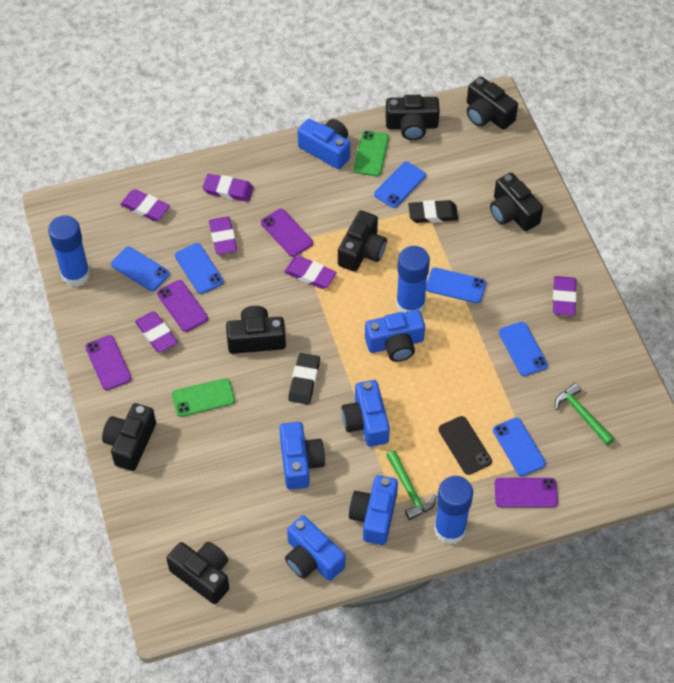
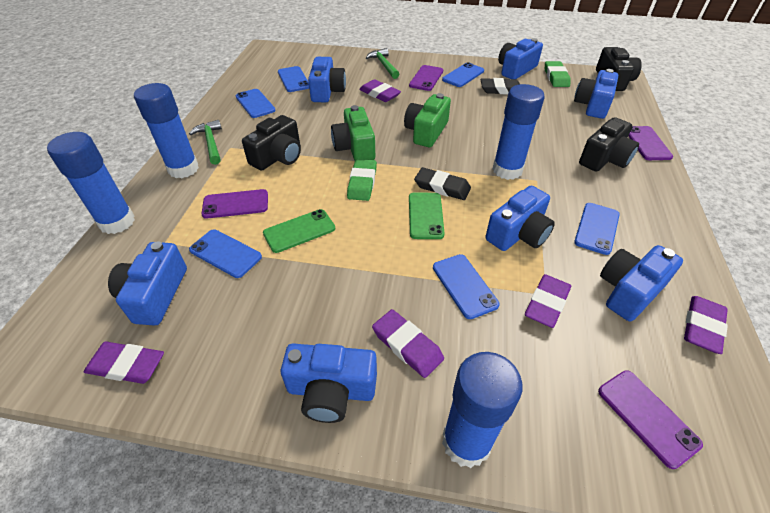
black camera: 7 -> 3
black phone: 1 -> 0
blue camera: 6 -> 7
blue glue stick: 3 -> 4
green camera: 0 -> 2
green eraser: 0 -> 2
purple eraser: 6 -> 5

